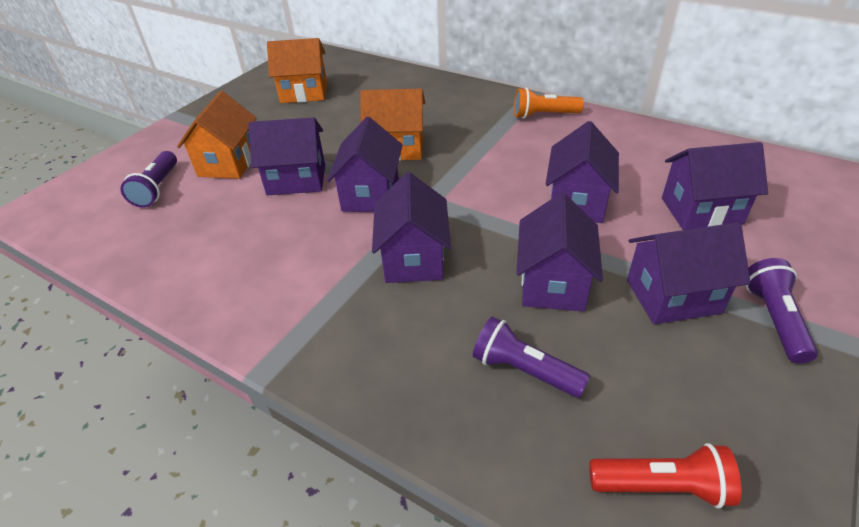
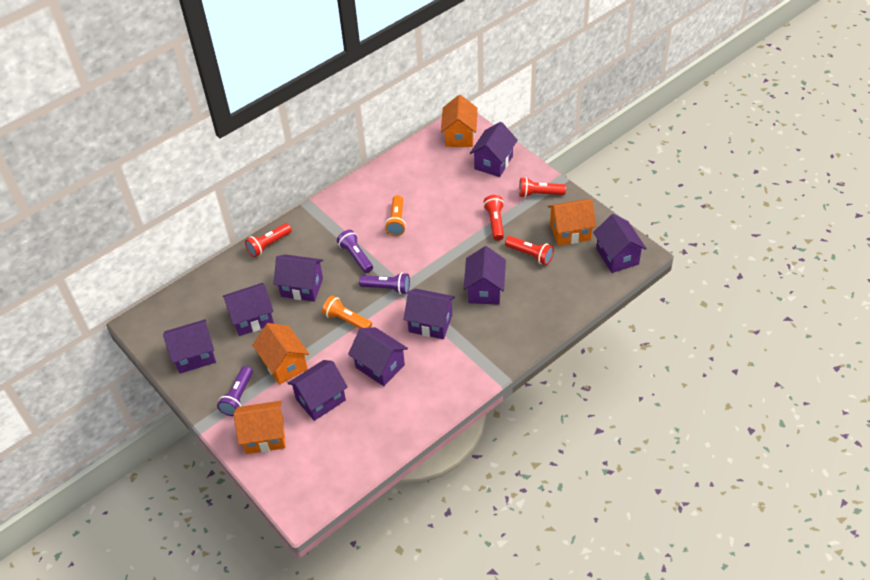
orange flashlight: 1 -> 2
orange house: 3 -> 4
purple house: 7 -> 9
red flashlight: 1 -> 4

